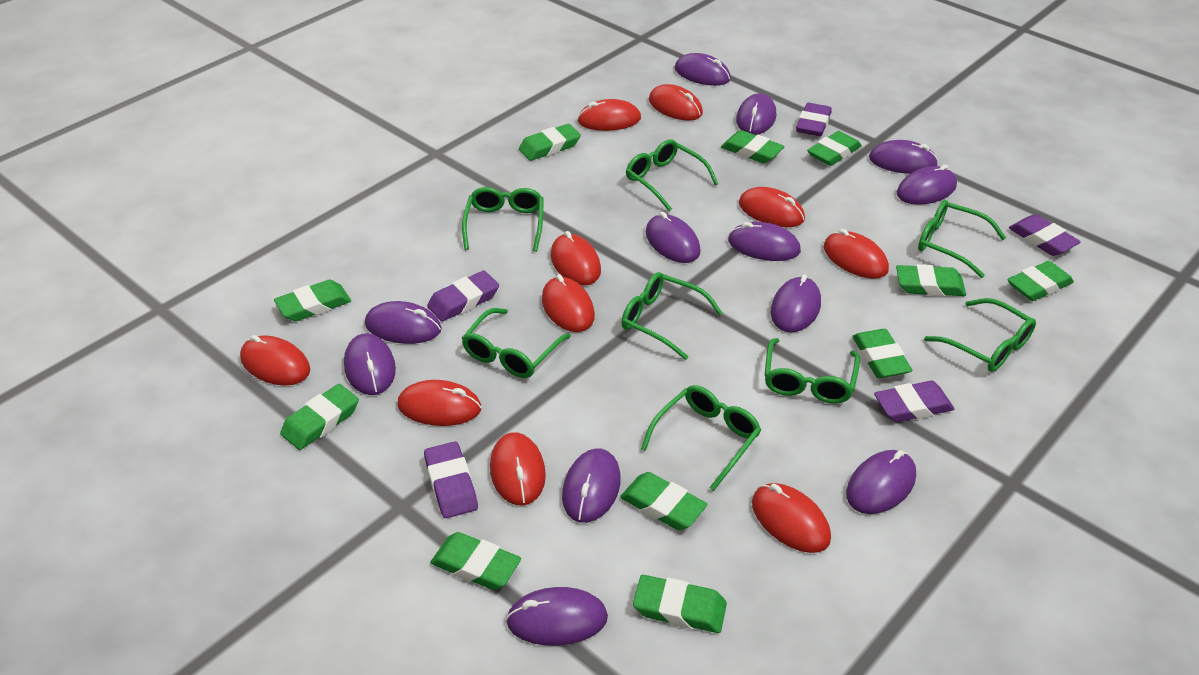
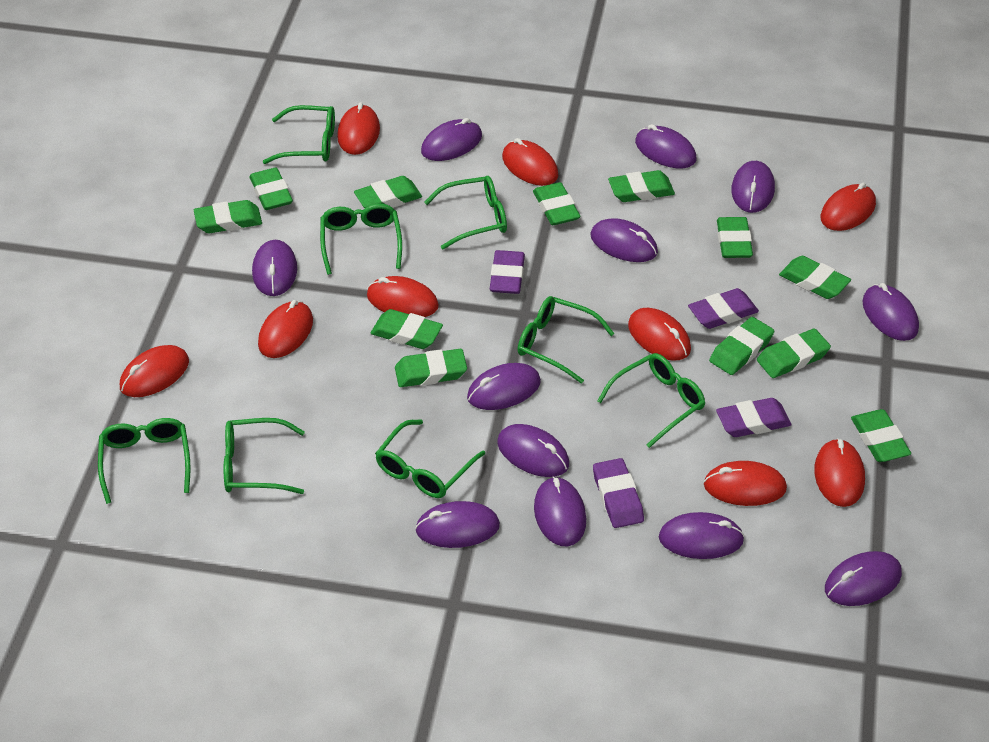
green eraser: 11 -> 12
purple eraser: 5 -> 4
red mouse: 10 -> 9

